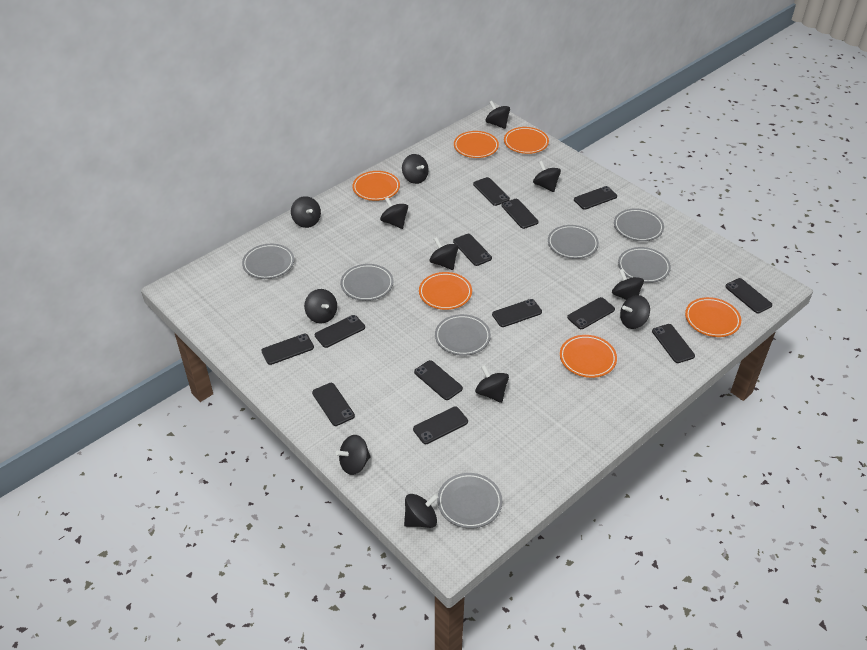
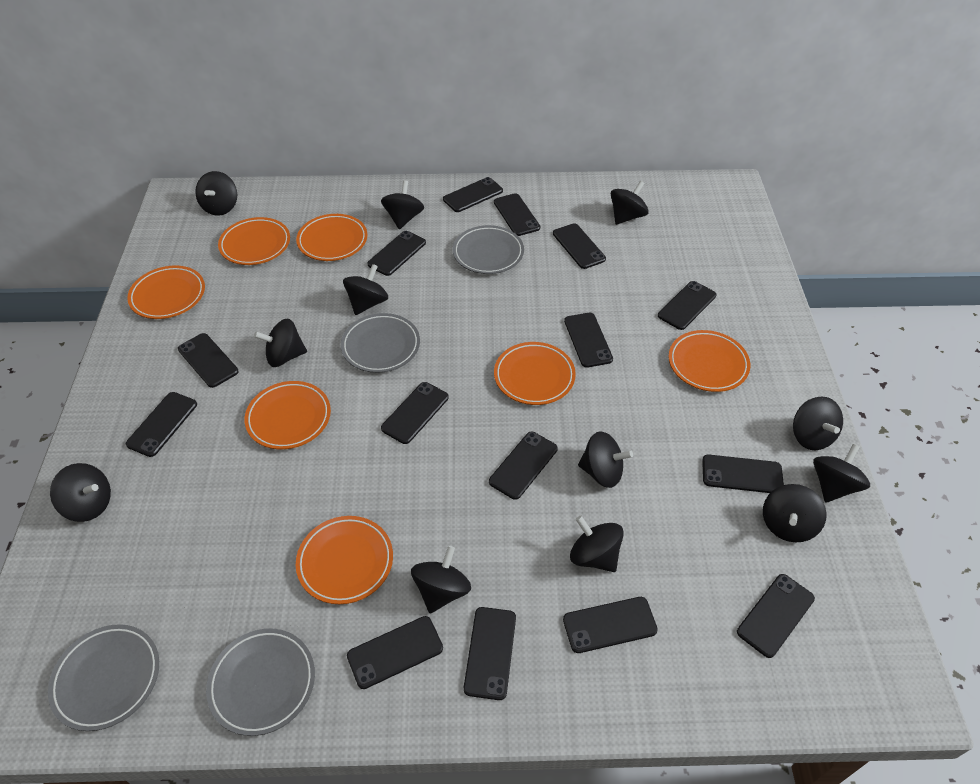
black phone: 13 -> 15
grey plate: 7 -> 4
orange plate: 6 -> 7

